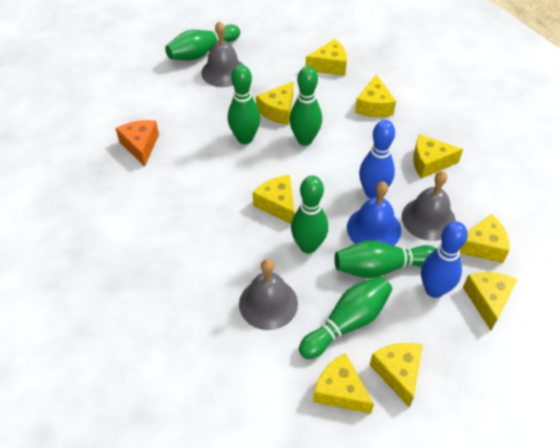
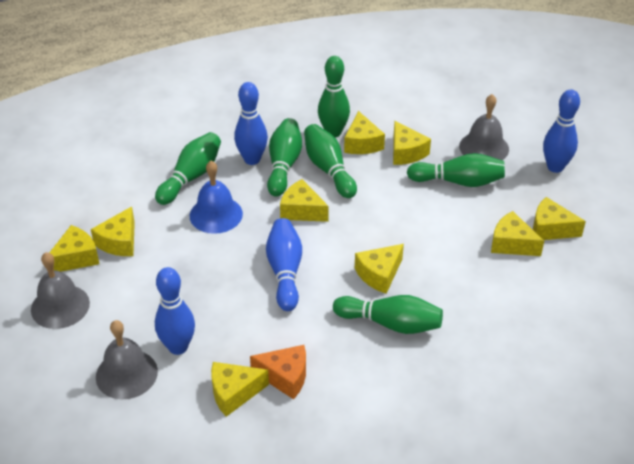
blue bowling pin: 2 -> 4

